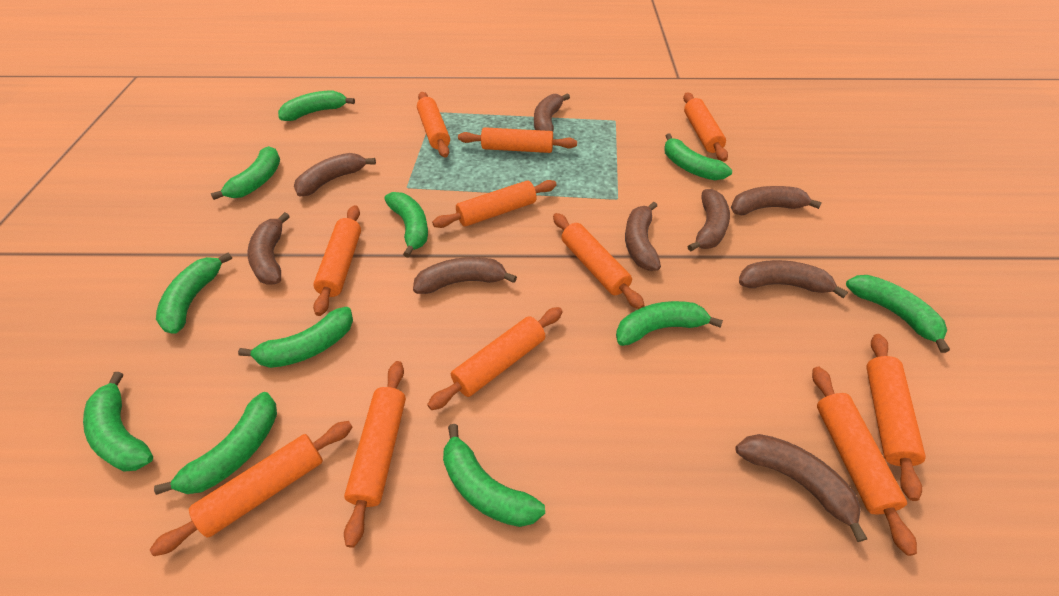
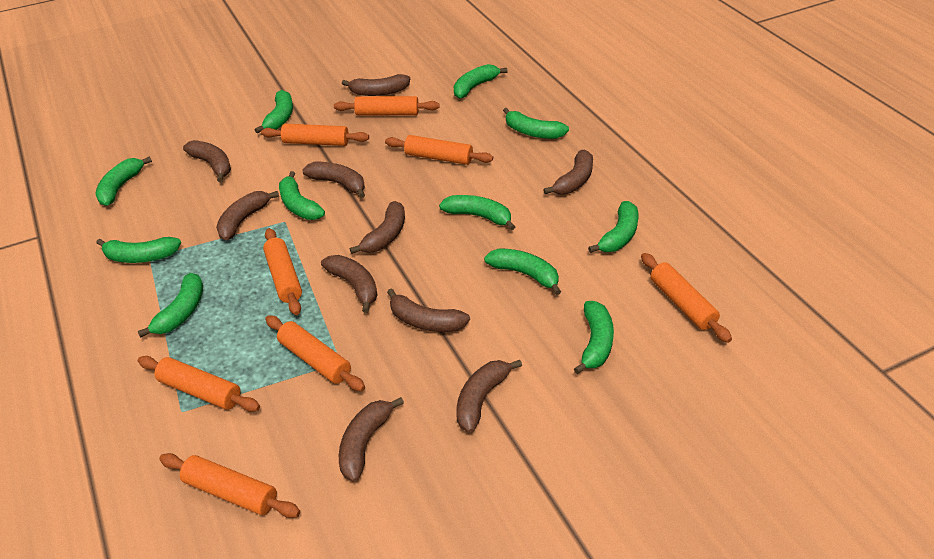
brown banana: 9 -> 10
orange rolling pin: 11 -> 8

